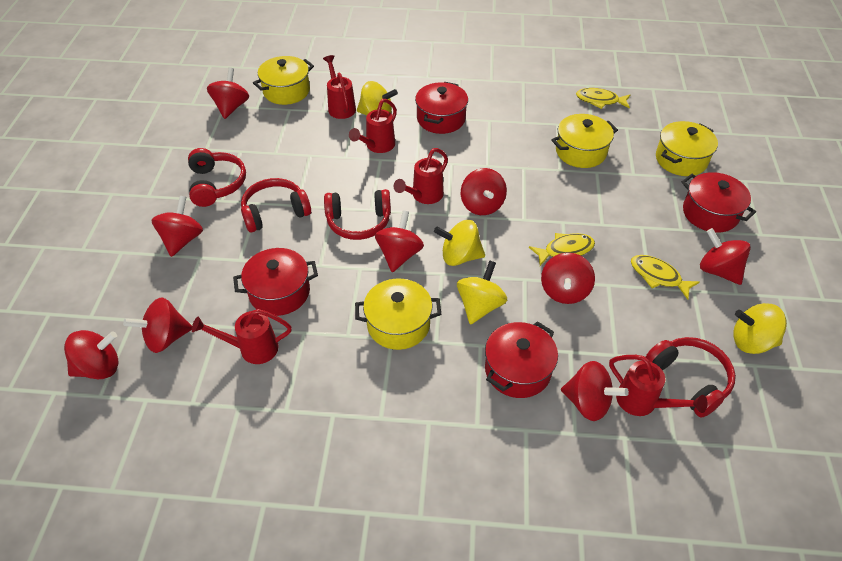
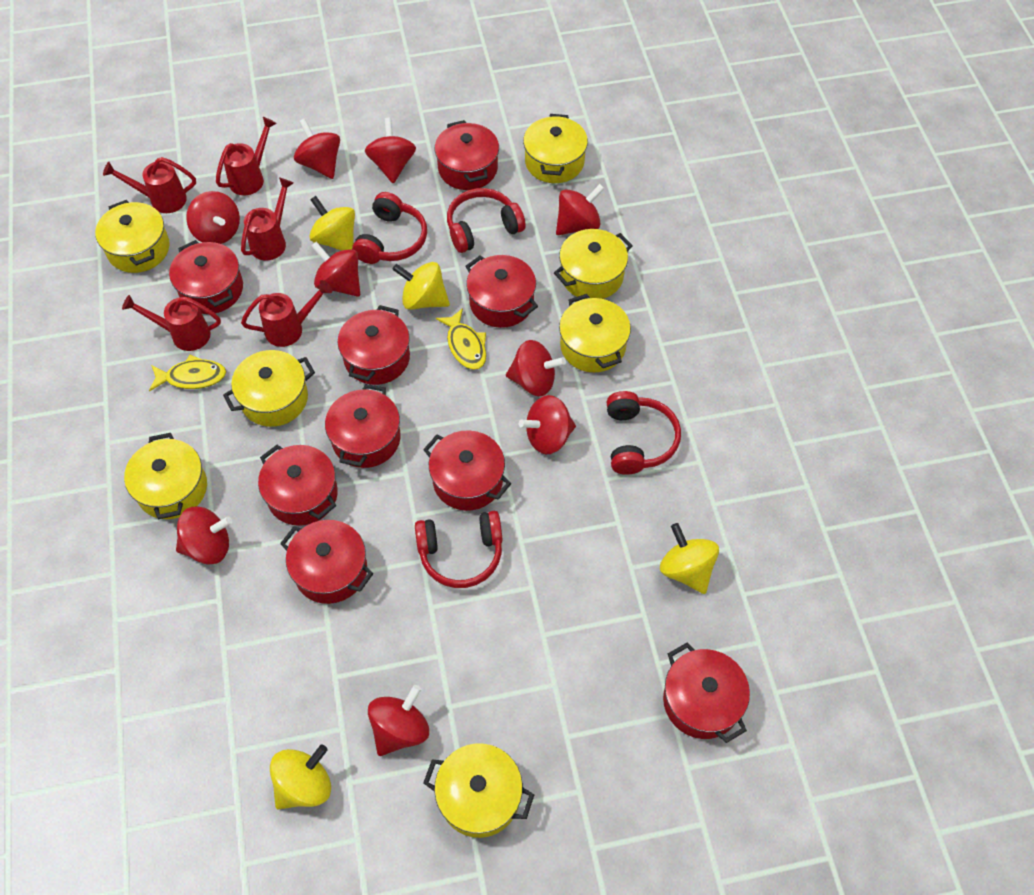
red pot: 4 -> 9
yellow fish: 3 -> 2
yellow pot: 4 -> 7

